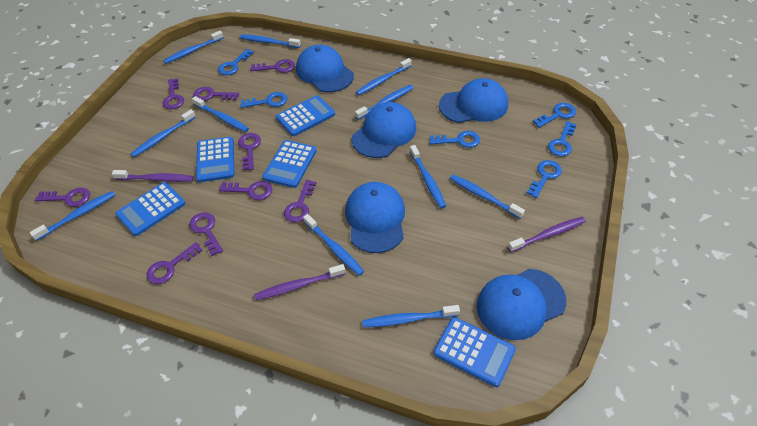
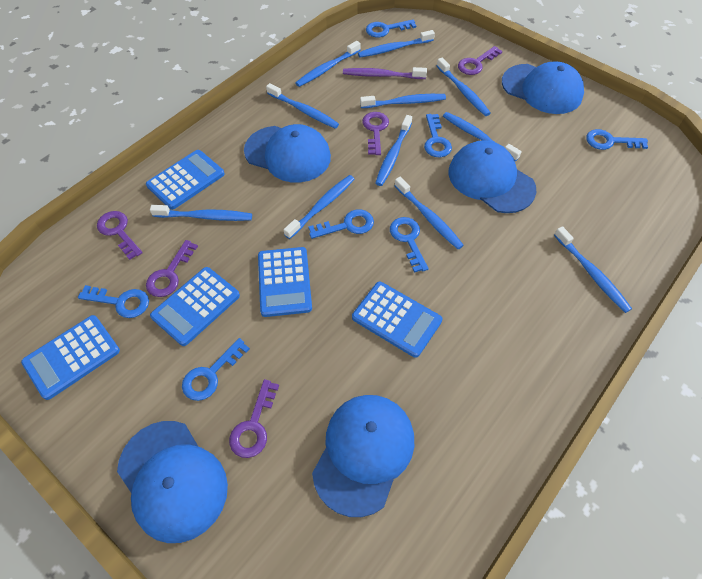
blue key: 6 -> 7
purple key: 9 -> 5
purple toothbrush: 3 -> 1

